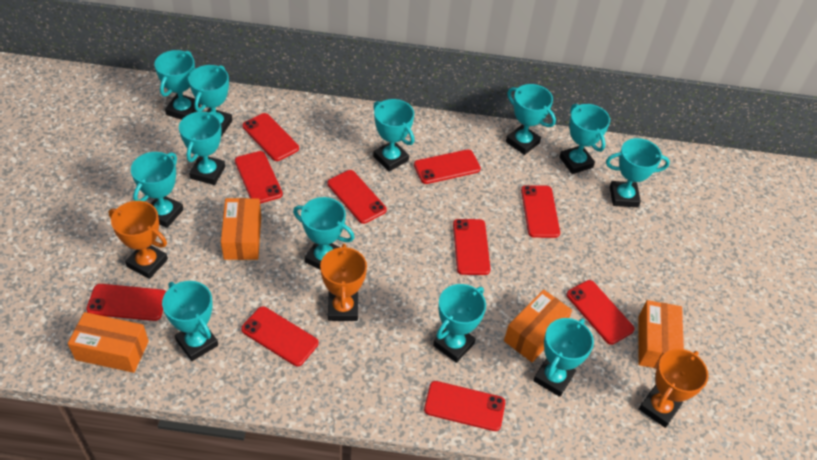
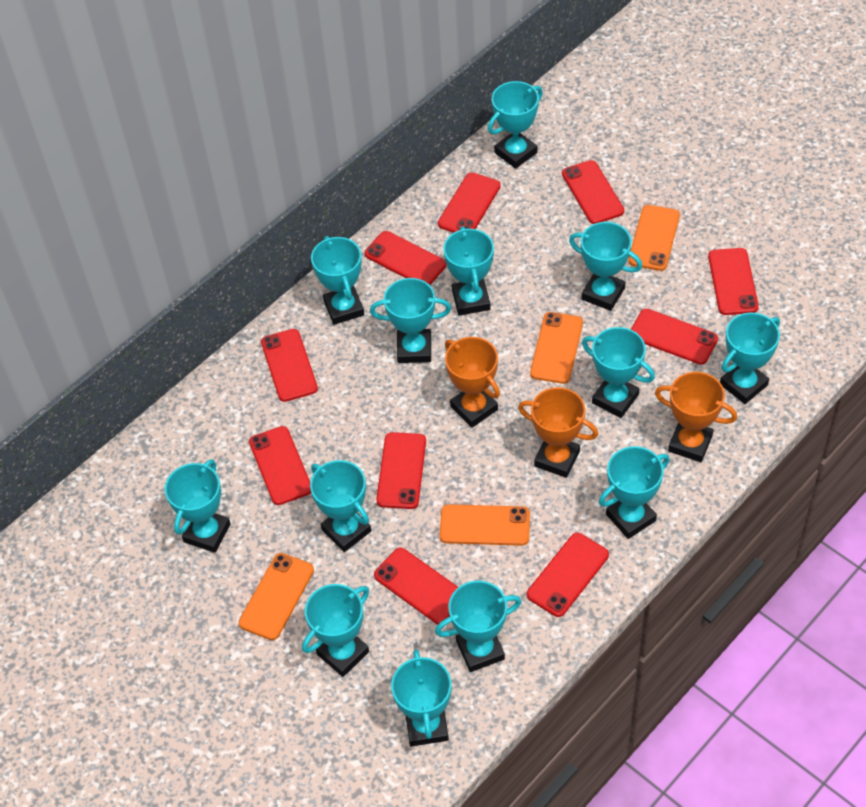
orange box: 4 -> 0
orange phone: 0 -> 4
turquoise trophy: 12 -> 13

